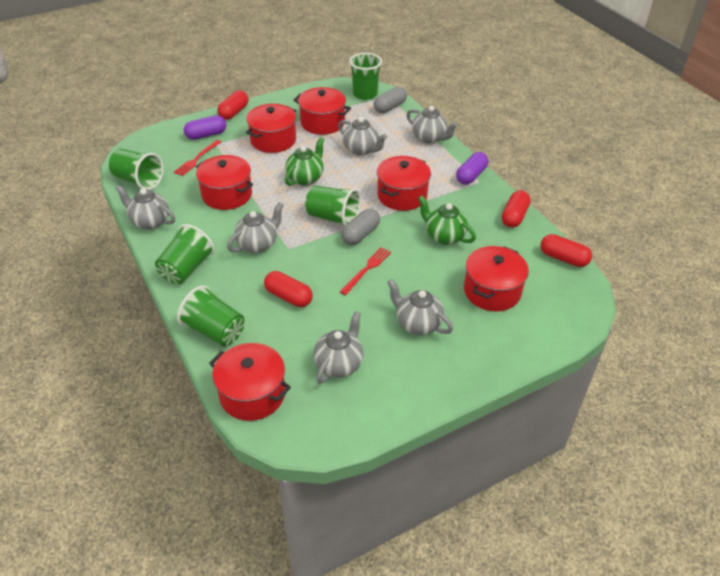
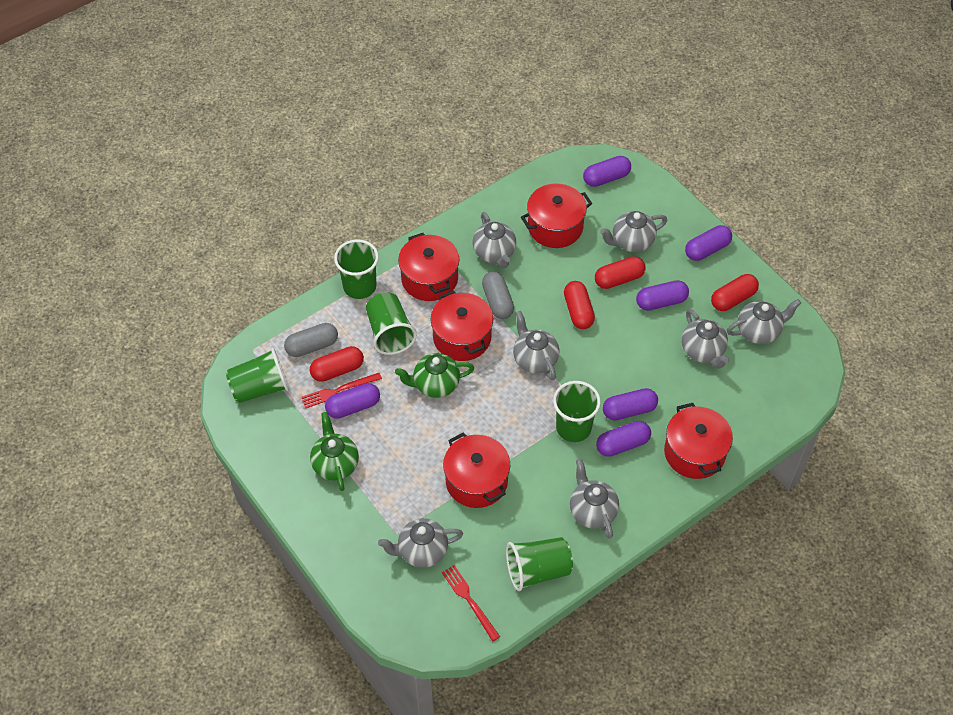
grey teapot: 6 -> 7
purple capsule: 2 -> 6
red pot: 6 -> 5

